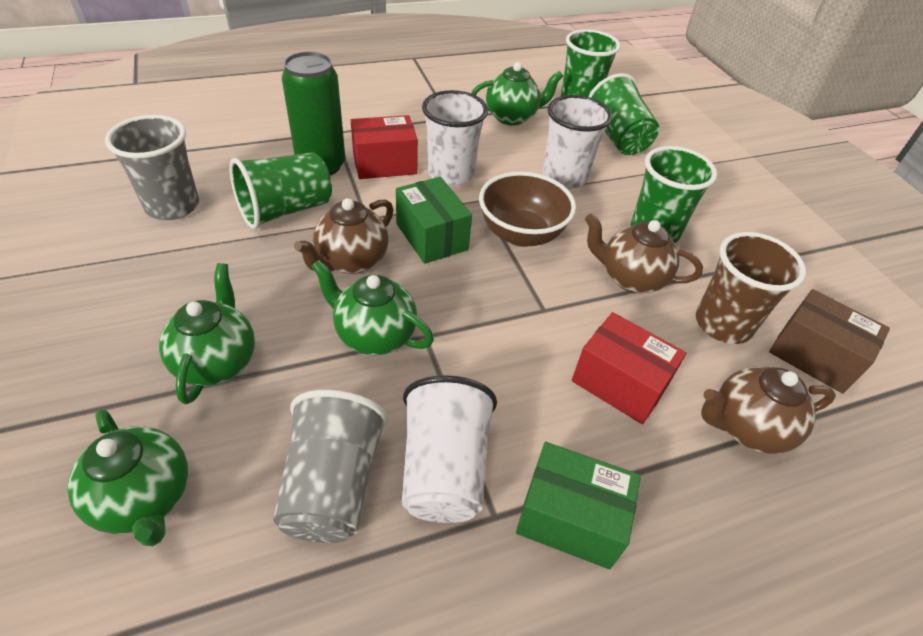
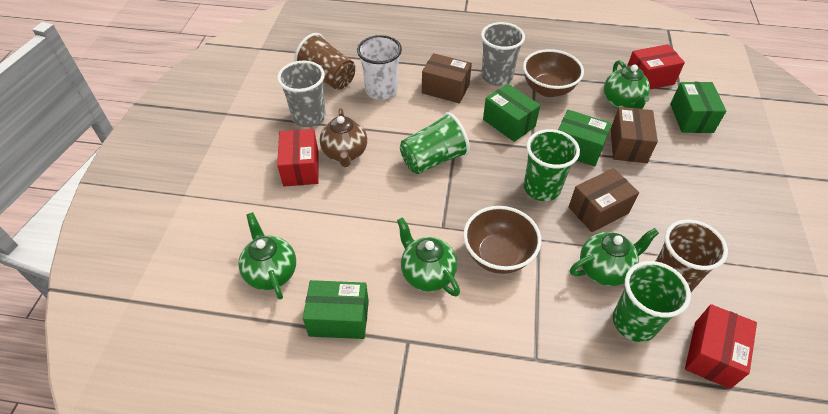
brown bowl: 1 -> 2
brown box: 1 -> 3
brown cup: 1 -> 2
brown teapot: 3 -> 1
green box: 2 -> 4
green can: 1 -> 0
green cup: 4 -> 3
red box: 2 -> 3
white cup: 3 -> 1

